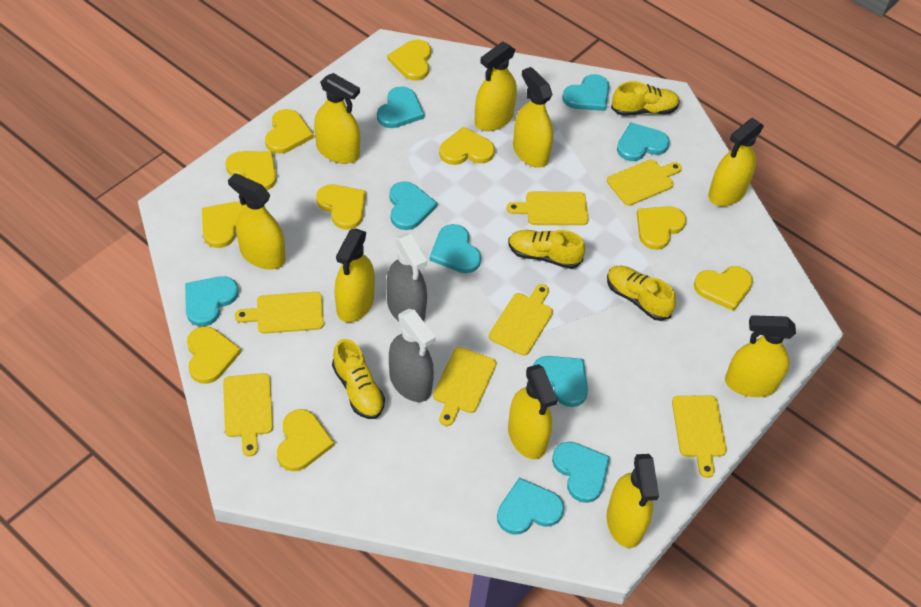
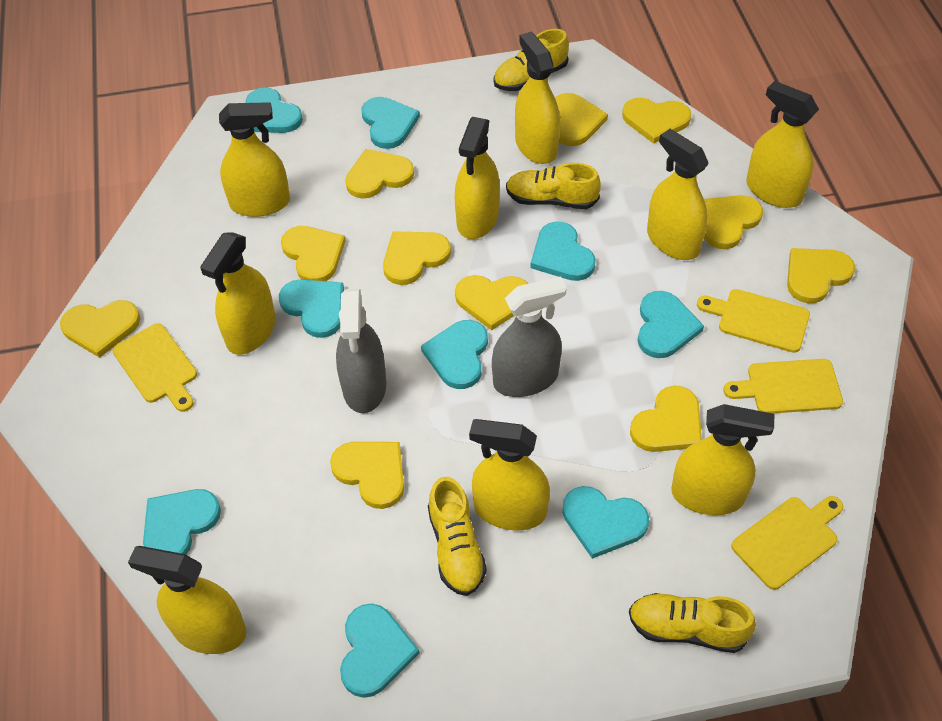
yellow cutting board: 7 -> 4
yellow heart: 10 -> 11

